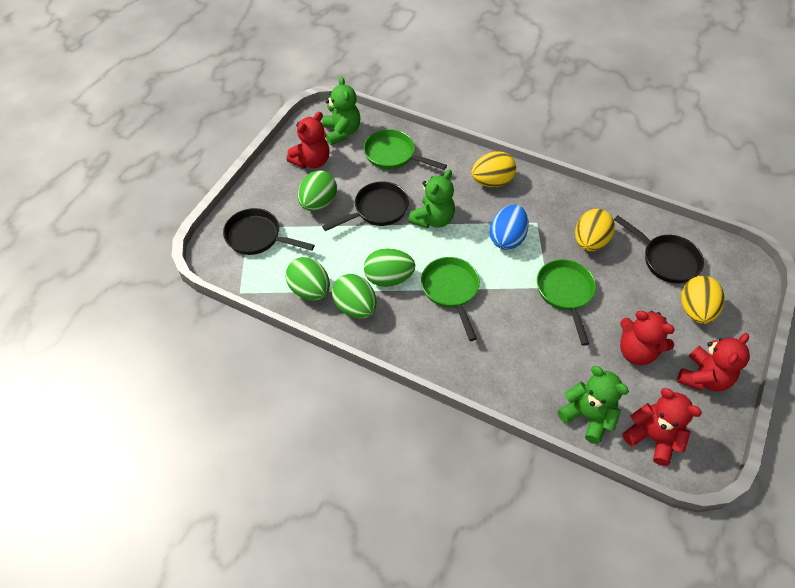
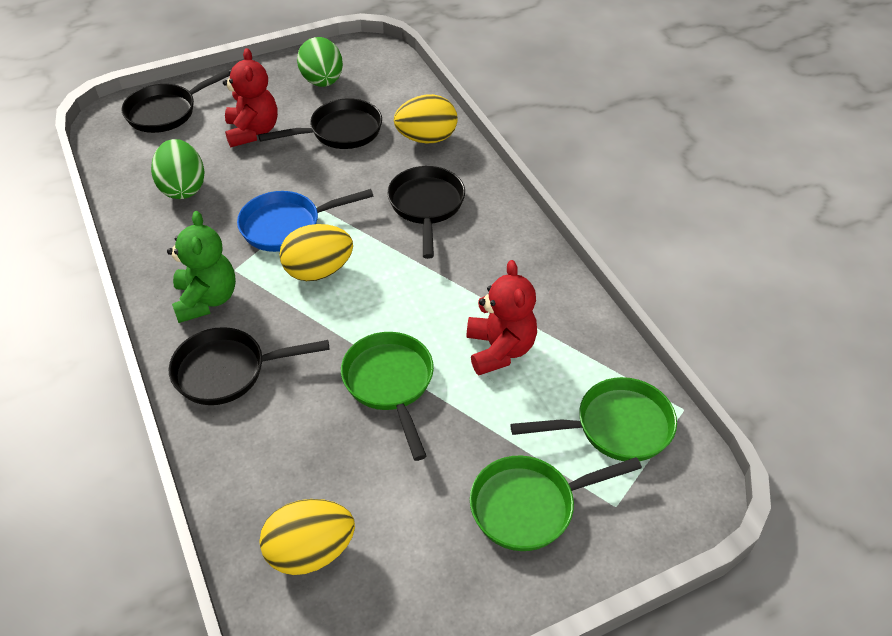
black pan: 3 -> 4
blue egg: 1 -> 0
blue pan: 0 -> 1
green egg: 4 -> 2
green teddy bear: 3 -> 1
red teddy bear: 4 -> 2

